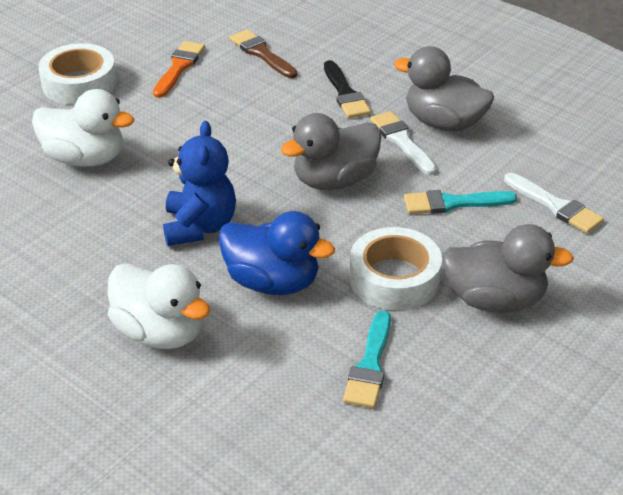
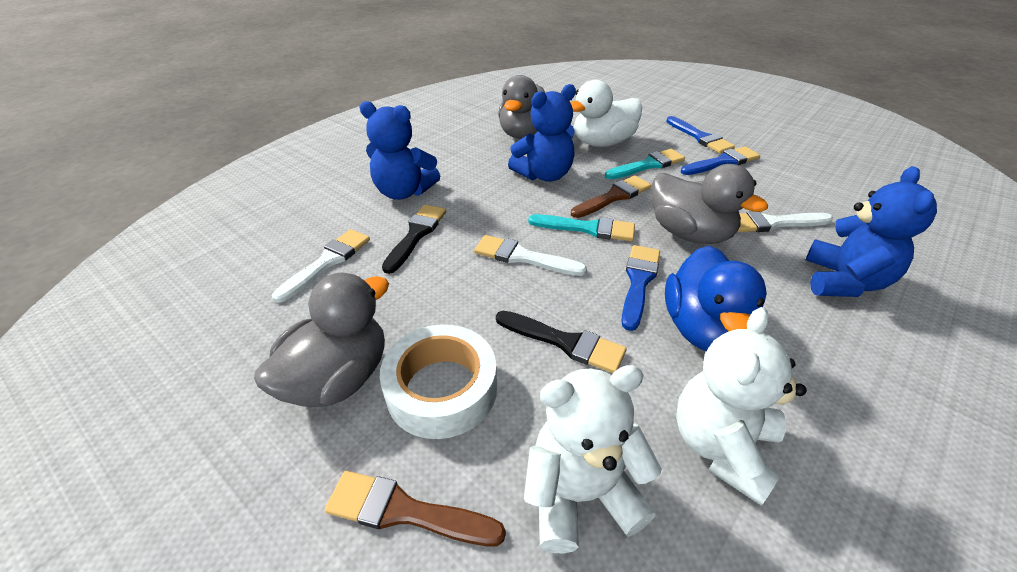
black brush: 1 -> 2
blue brush: 0 -> 3
blue teddy bear: 1 -> 3
brown brush: 1 -> 2
orange brush: 1 -> 0
white brush: 2 -> 3
white duck: 2 -> 1
white tape: 2 -> 1
white teddy bear: 0 -> 2

